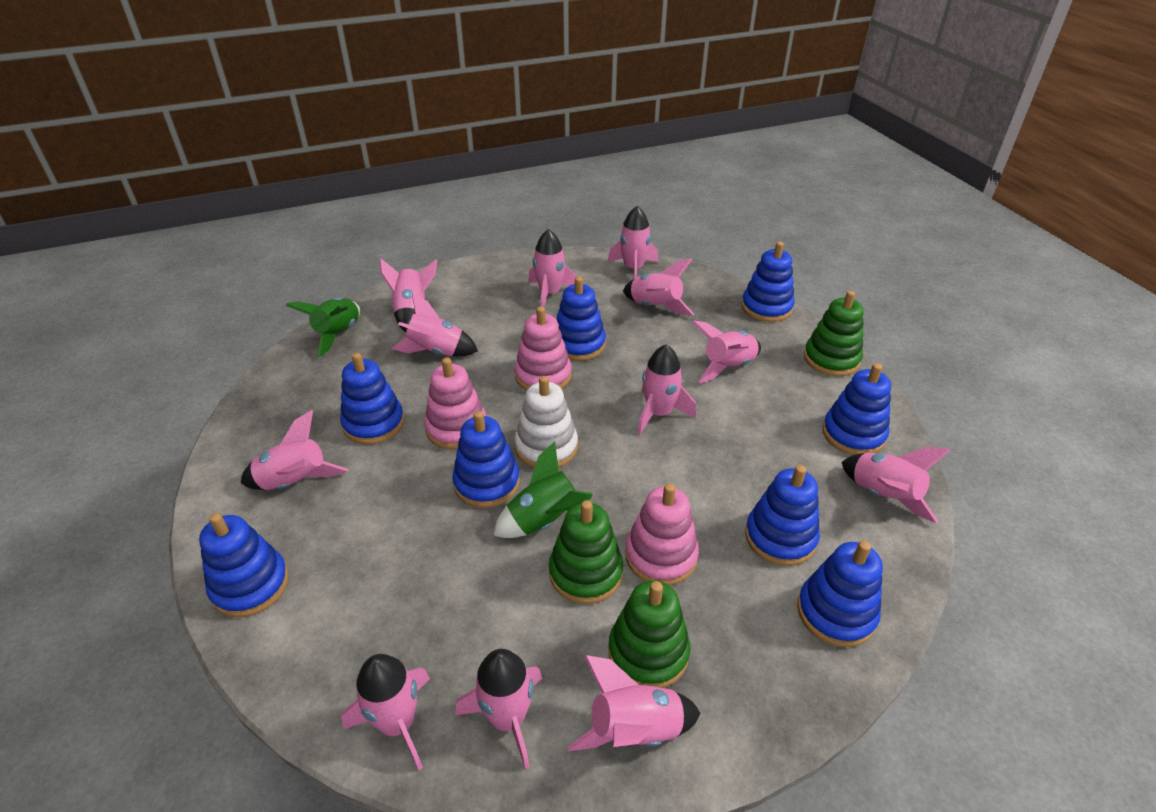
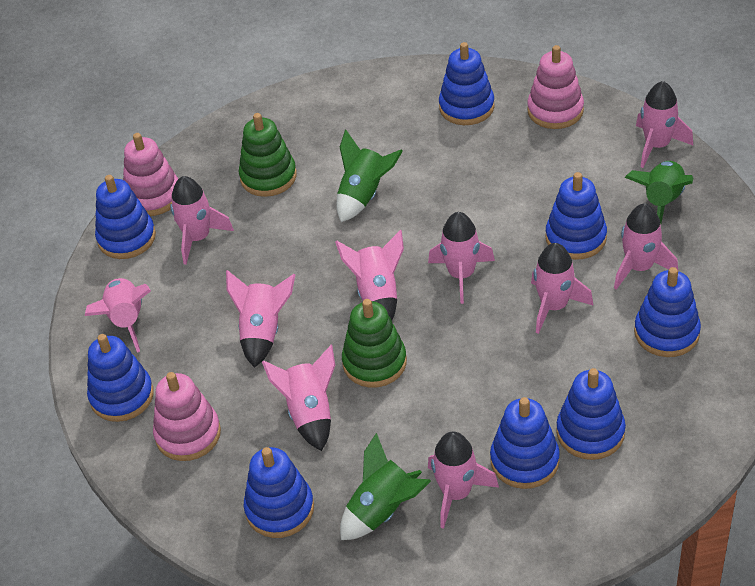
green rocket: 2 -> 3
green stacking toy: 3 -> 2
pink rocket: 12 -> 10
white stacking toy: 1 -> 0

